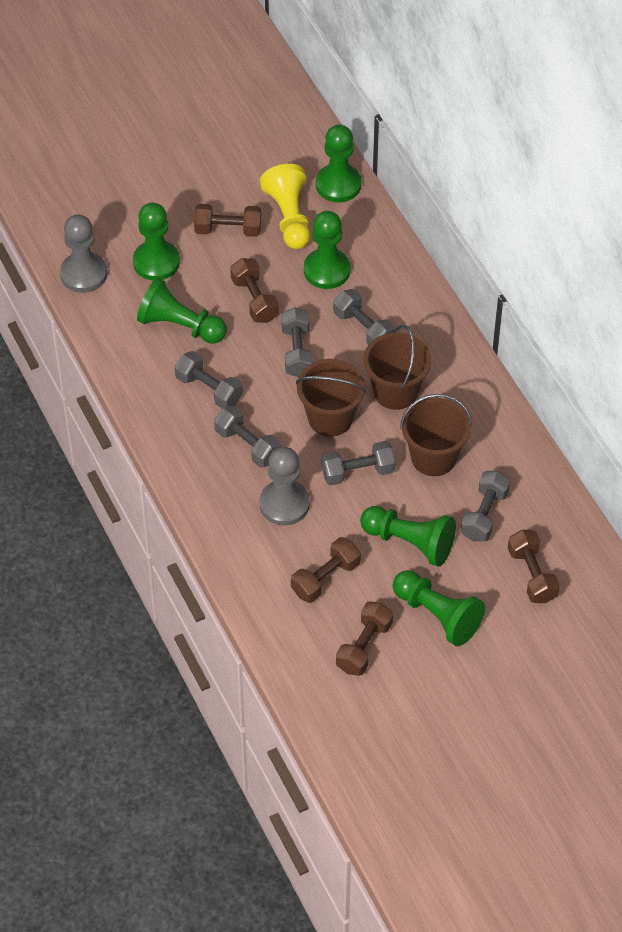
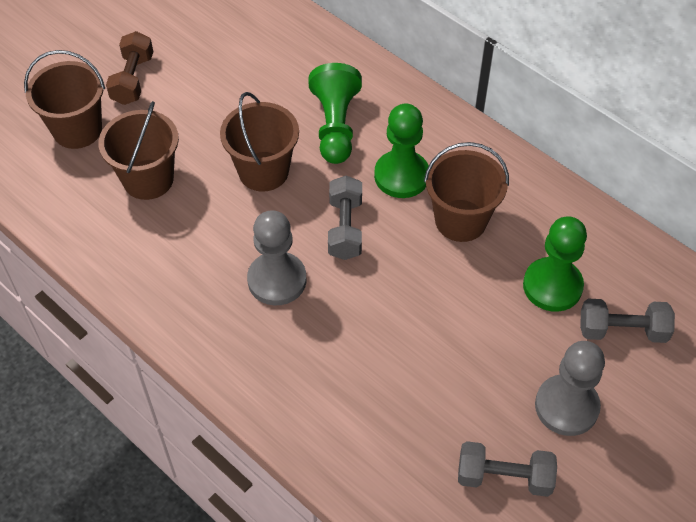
brown bucket: 3 -> 4
brown dumbbell: 5 -> 1
green pawn: 6 -> 3
grey dumbbell: 6 -> 3
yellow pawn: 1 -> 0

